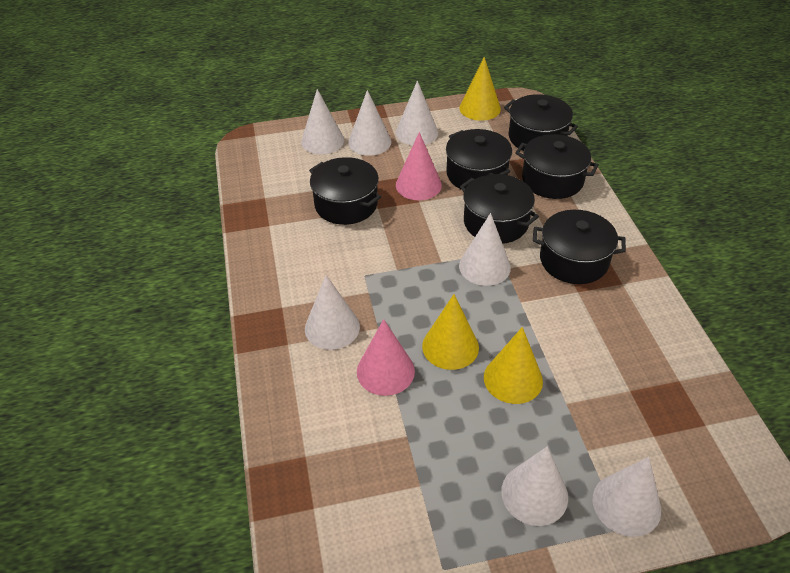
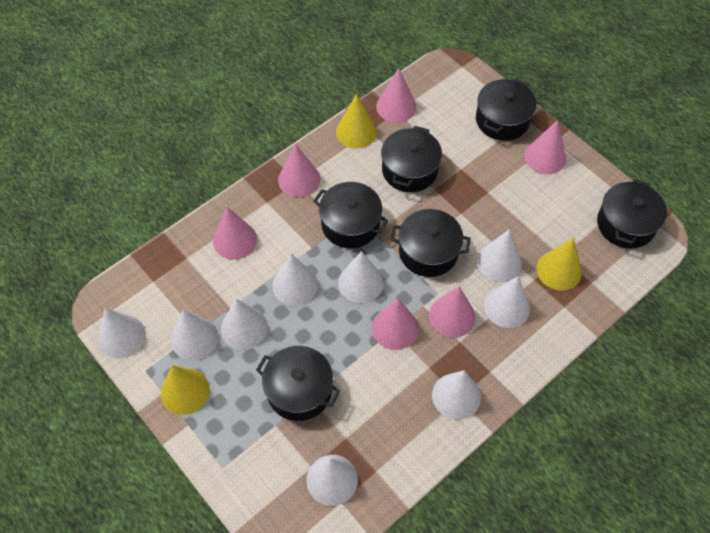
pink cone: 2 -> 6
white cone: 7 -> 9

